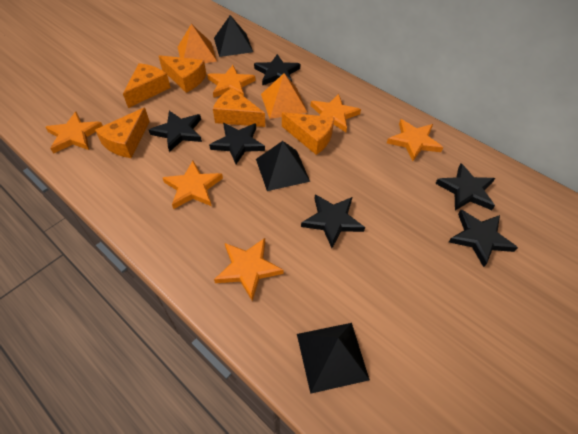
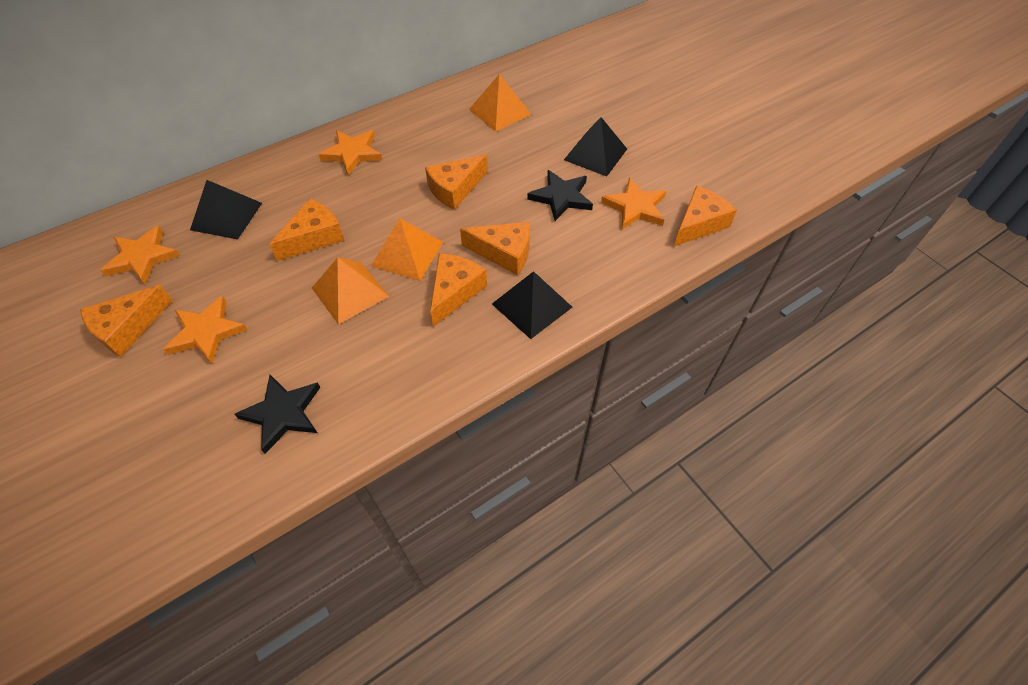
black star: 6 -> 2
orange cheese: 5 -> 6
orange pyramid: 2 -> 3
orange star: 6 -> 4

